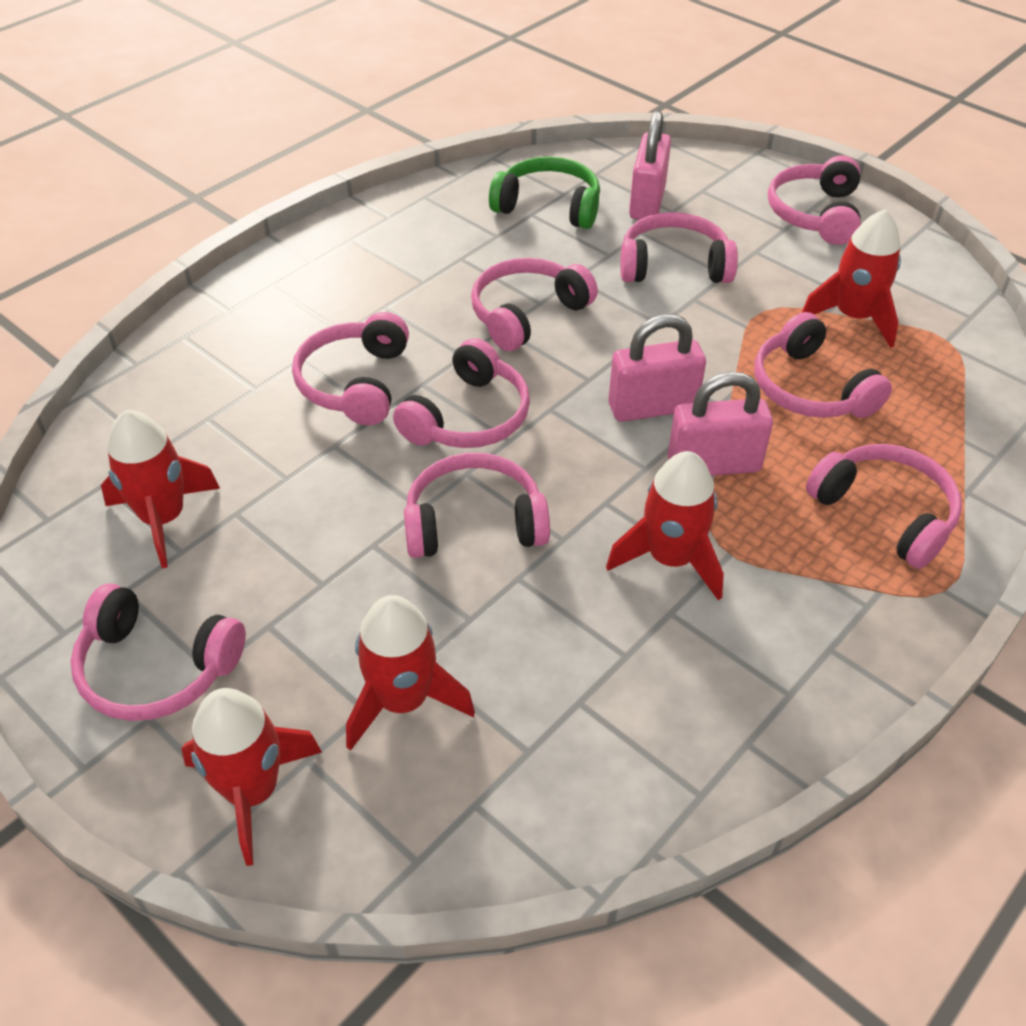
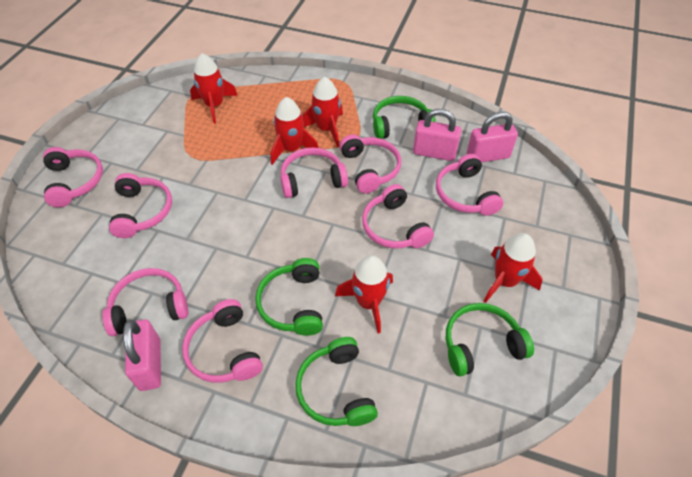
green headphones: 1 -> 4
pink headphones: 9 -> 8

